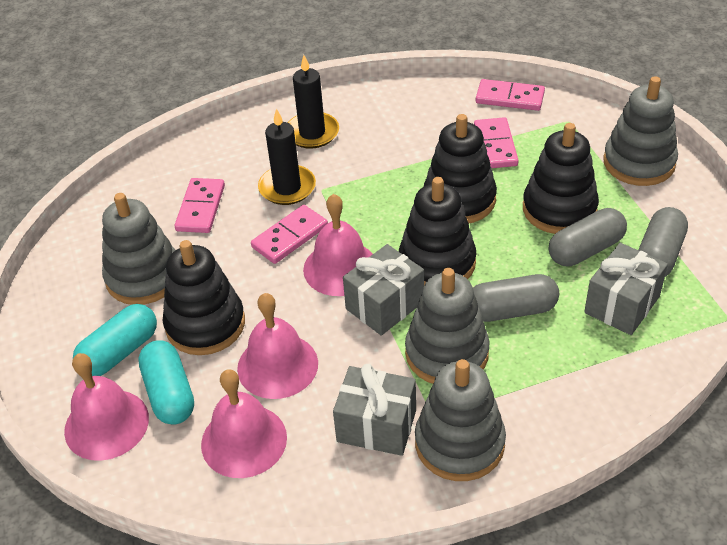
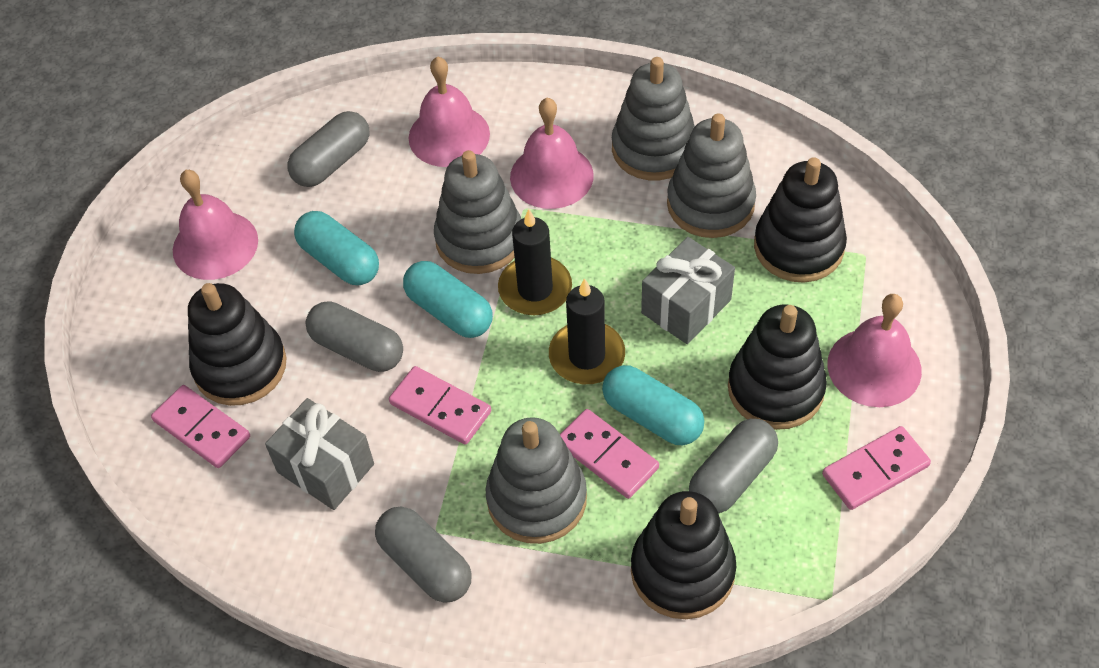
grey capsule: 3 -> 4
grey gift: 3 -> 2
turquoise capsule: 2 -> 3

